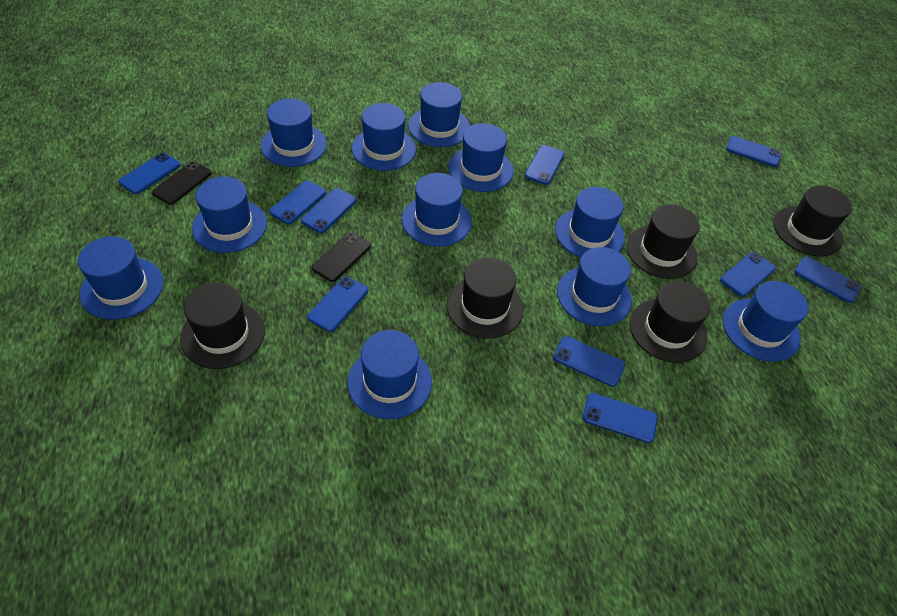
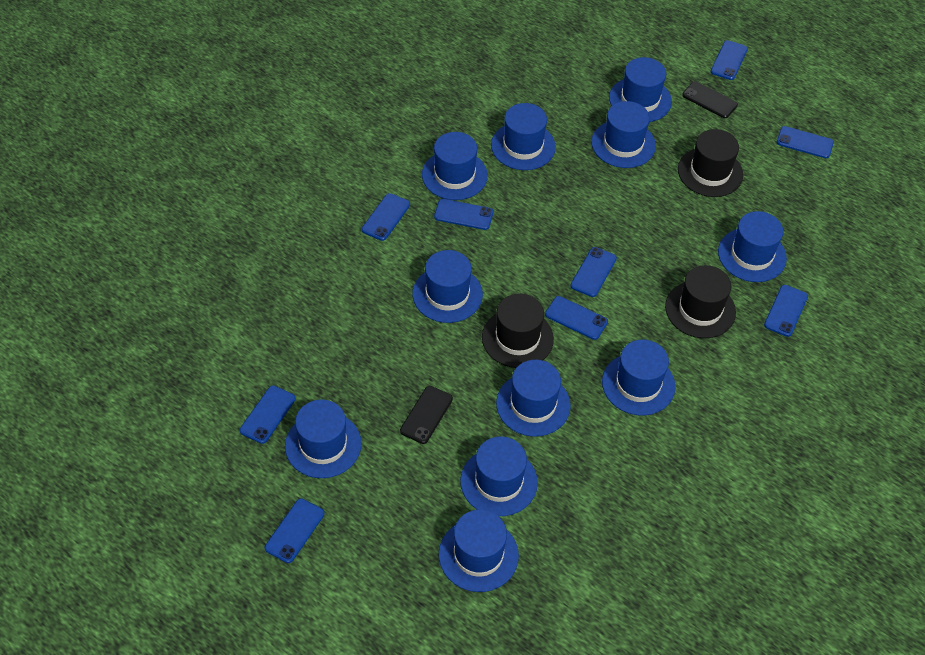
black hat: 5 -> 3
blue phone: 10 -> 9

